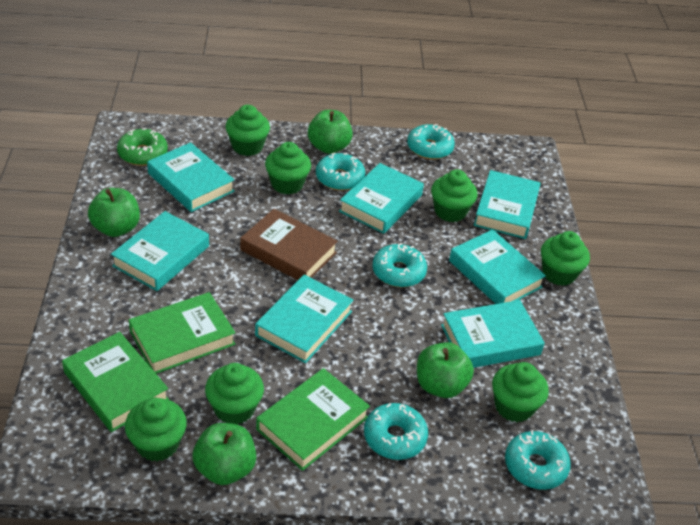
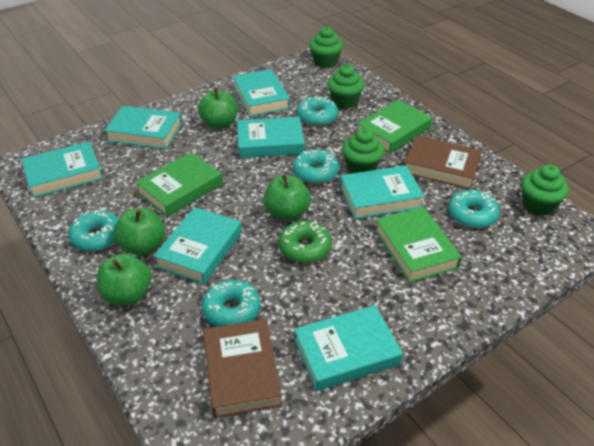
brown book: 1 -> 2
green cupcake: 7 -> 4

